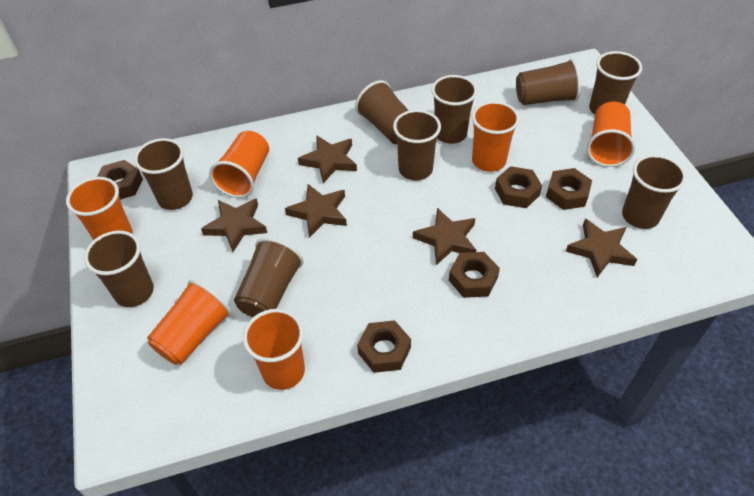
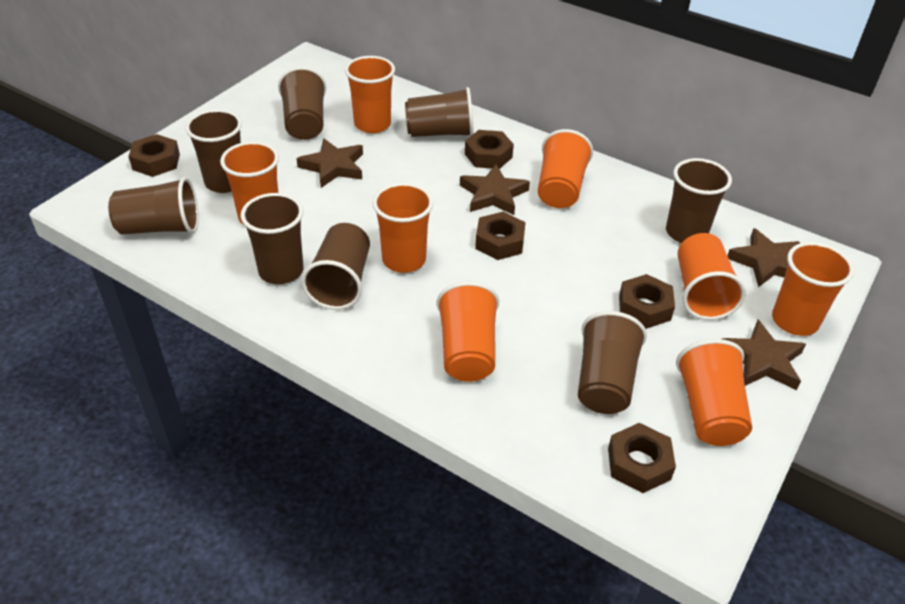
brown cup: 9 -> 8
brown star: 5 -> 4
orange cup: 6 -> 8

